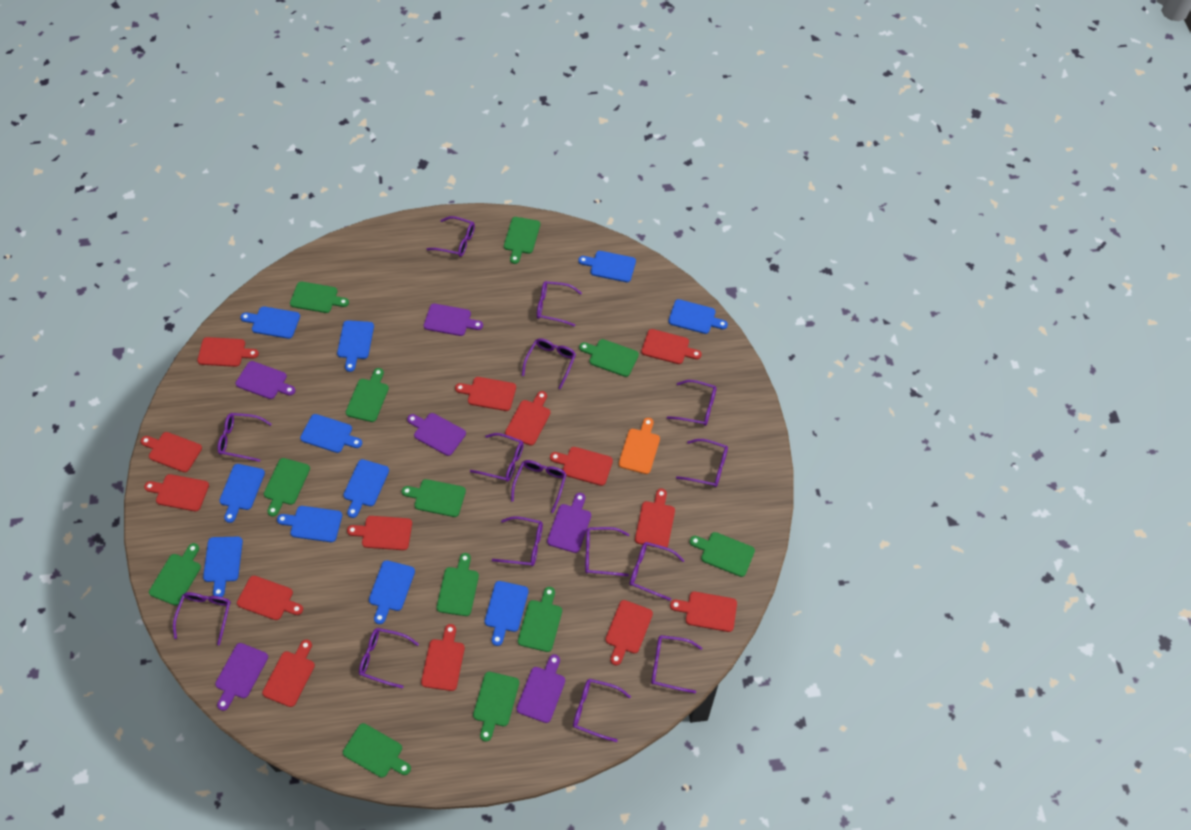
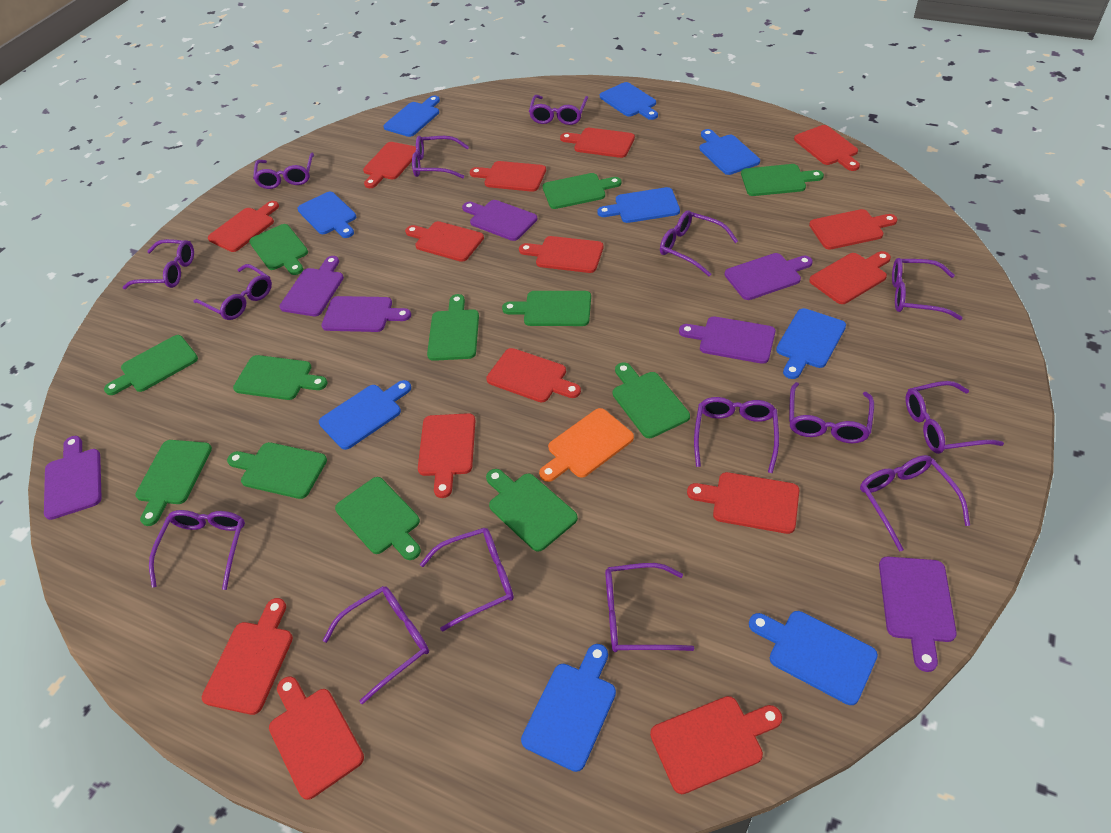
blue cutting board: 11 -> 9
purple cutting board: 6 -> 7
red cutting board: 14 -> 15

